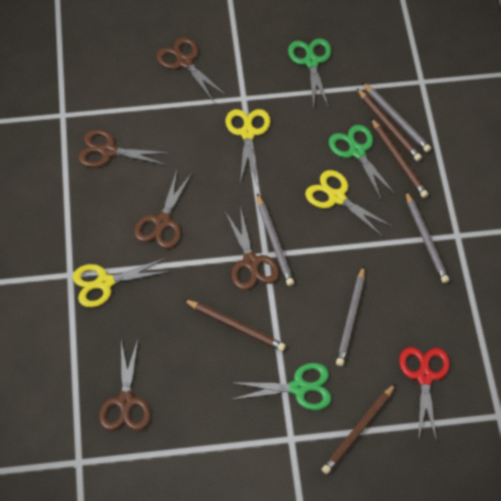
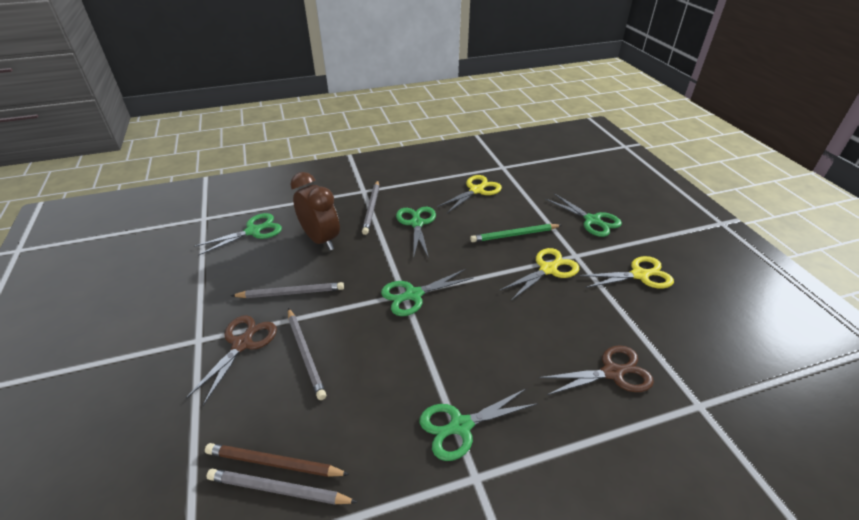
brown clock: 0 -> 1
brown pencil: 4 -> 1
brown scissors: 5 -> 2
green pencil: 0 -> 1
green scissors: 3 -> 5
red scissors: 1 -> 0

